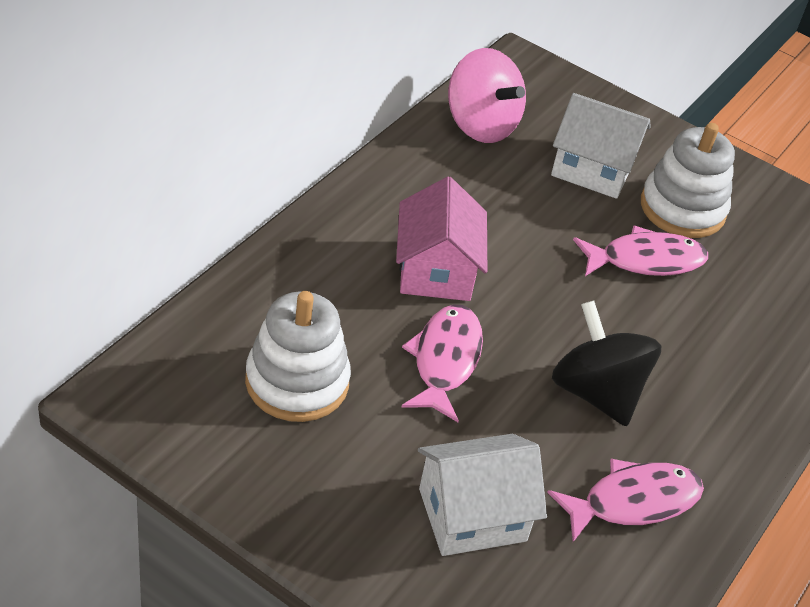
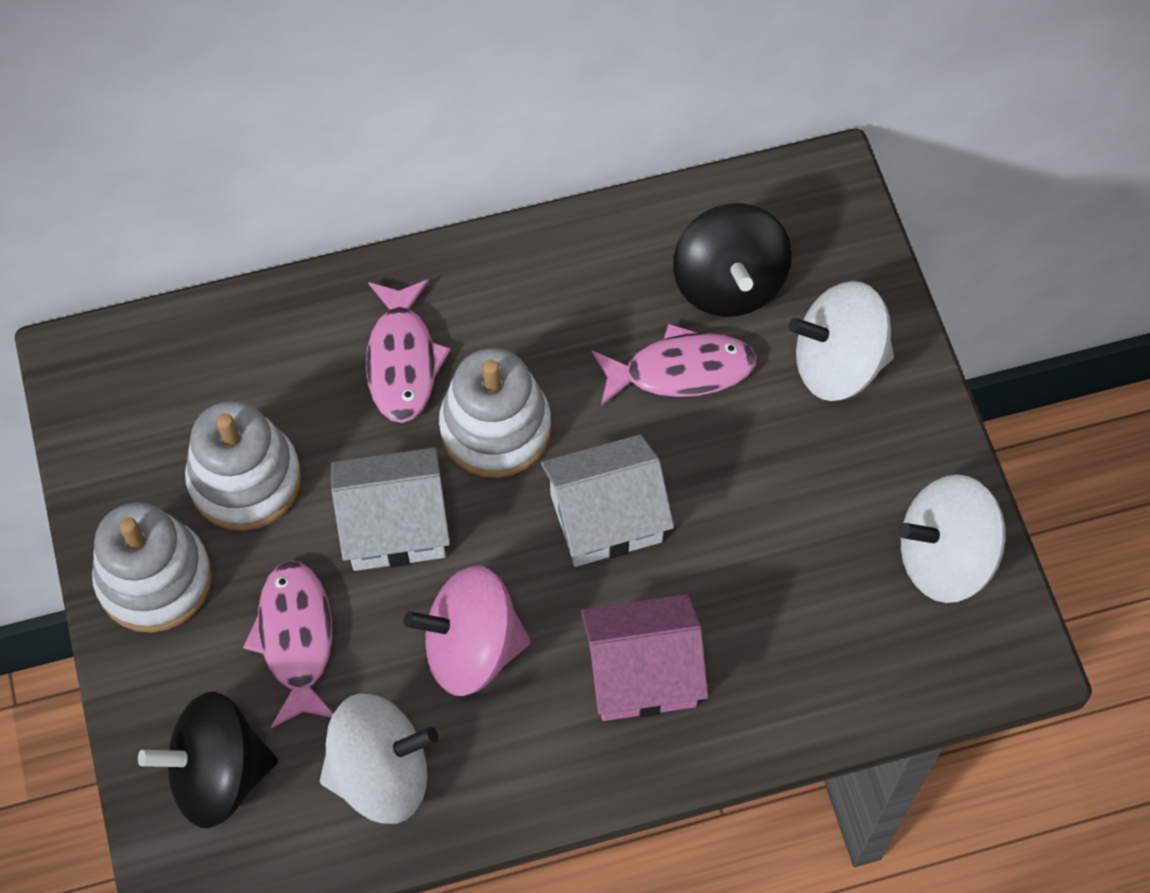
black spinning top: 1 -> 2
white spinning top: 0 -> 3
white stacking toy: 2 -> 3

